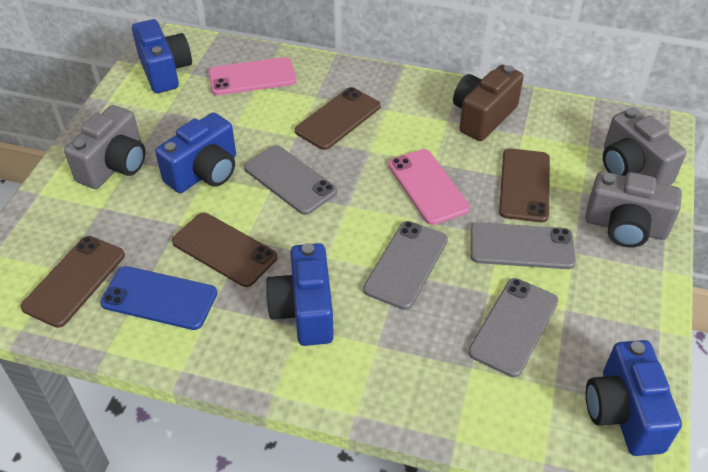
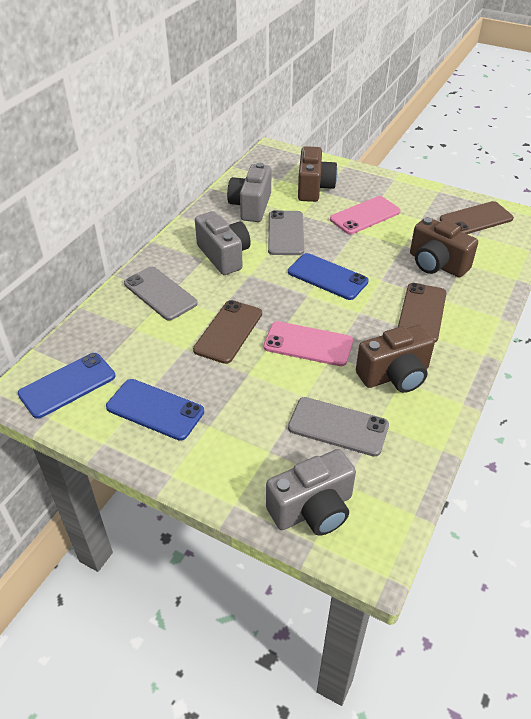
blue camera: 4 -> 0
blue phone: 1 -> 3
brown camera: 1 -> 3
brown phone: 4 -> 3
grey phone: 4 -> 3

